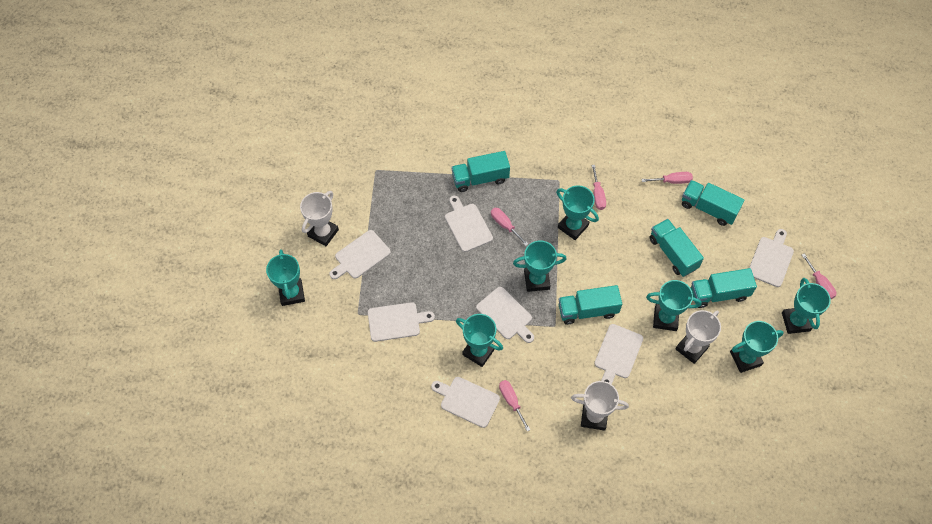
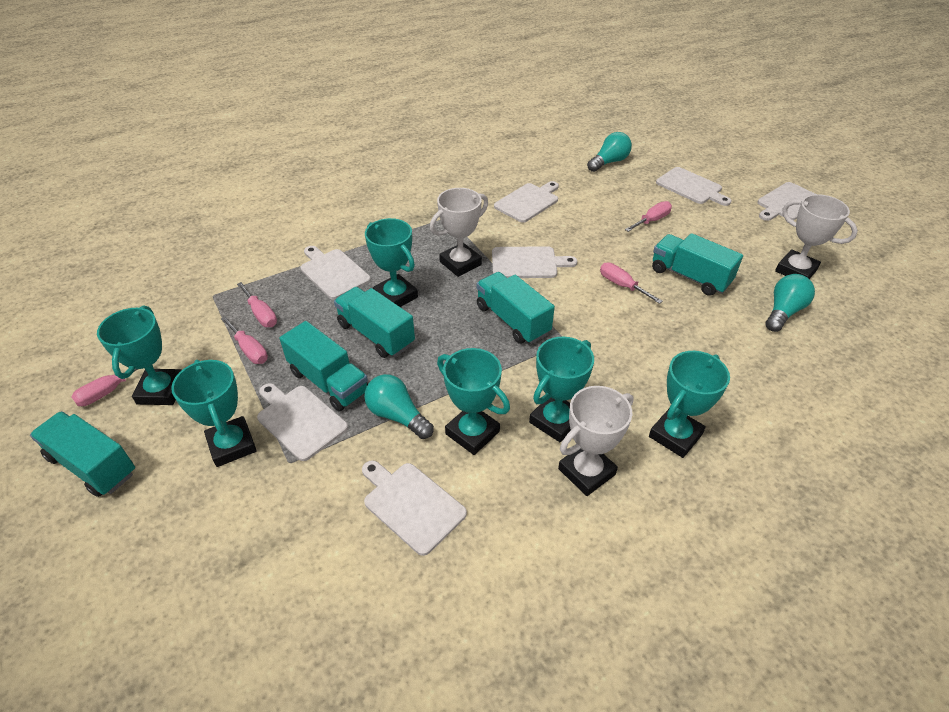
turquoise light bulb: 0 -> 3
turquoise trophy: 7 -> 6

